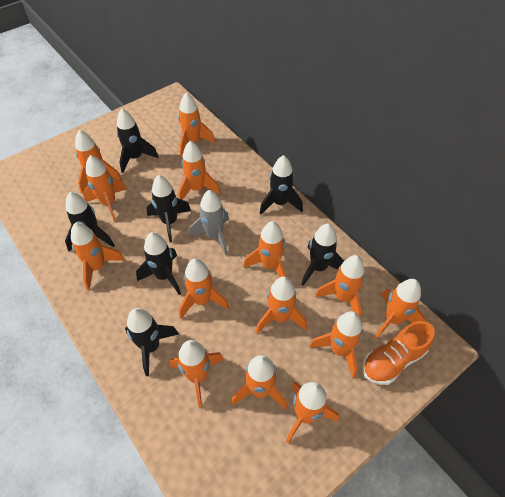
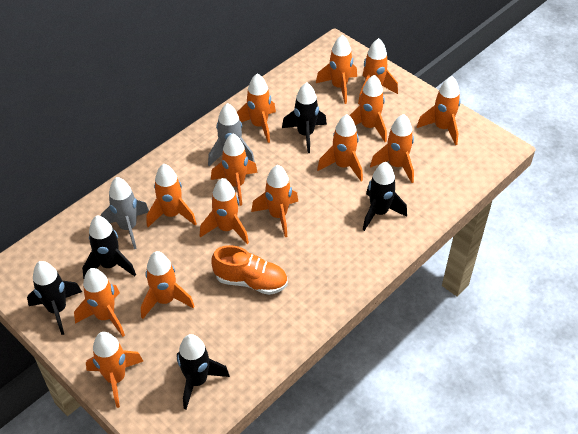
black rocket: 7 -> 5
grey rocket: 1 -> 2

